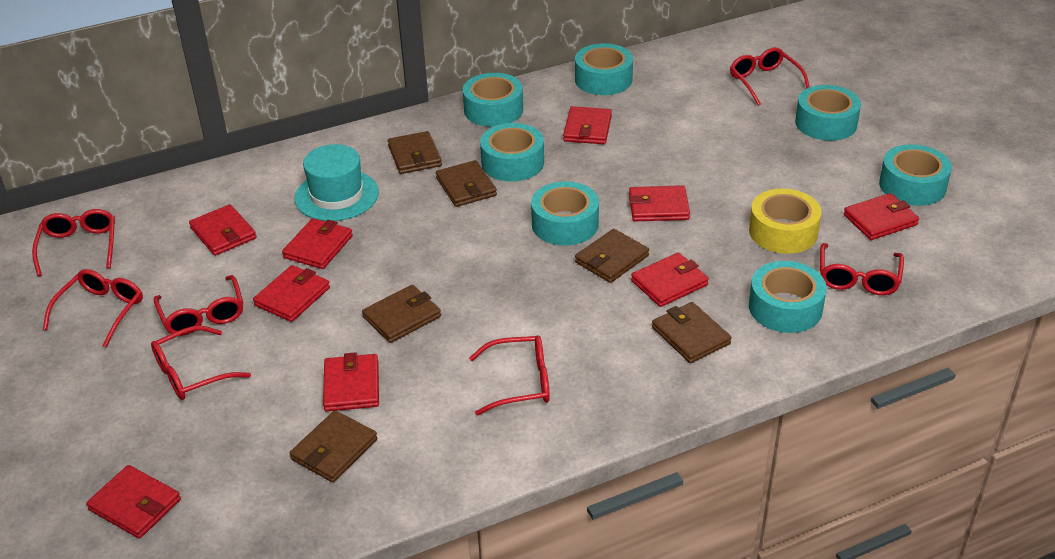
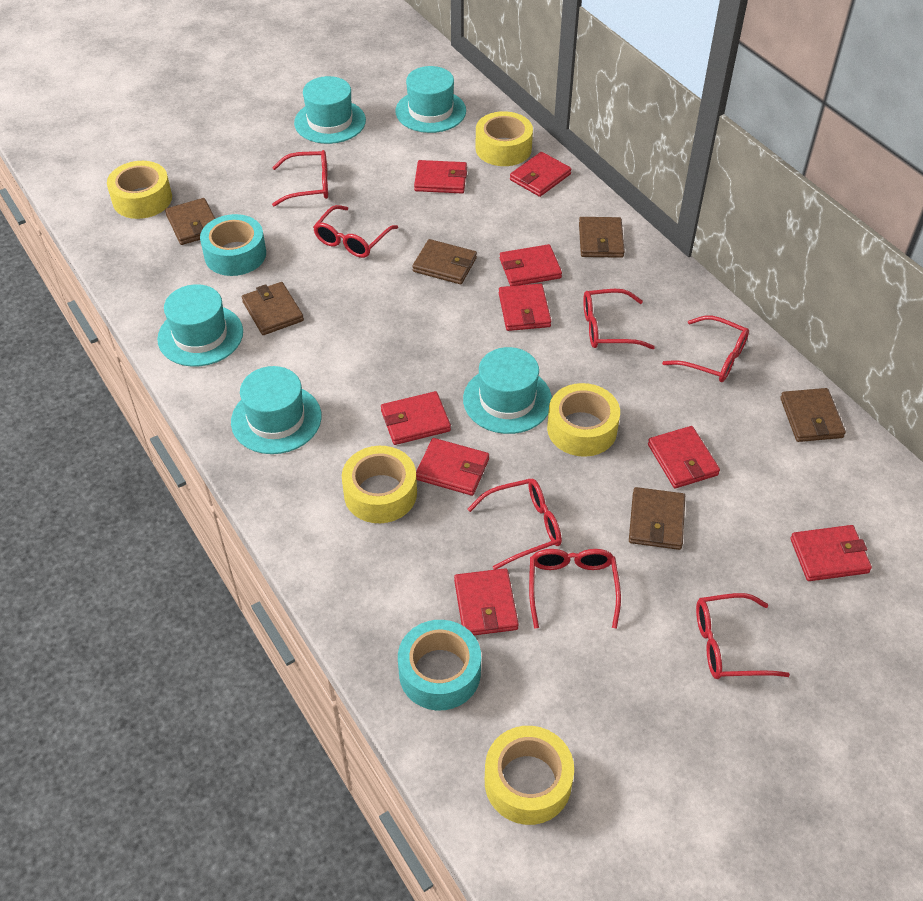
turquoise hat: 1 -> 5
turquoise tape: 7 -> 2
yellow tape: 1 -> 5

